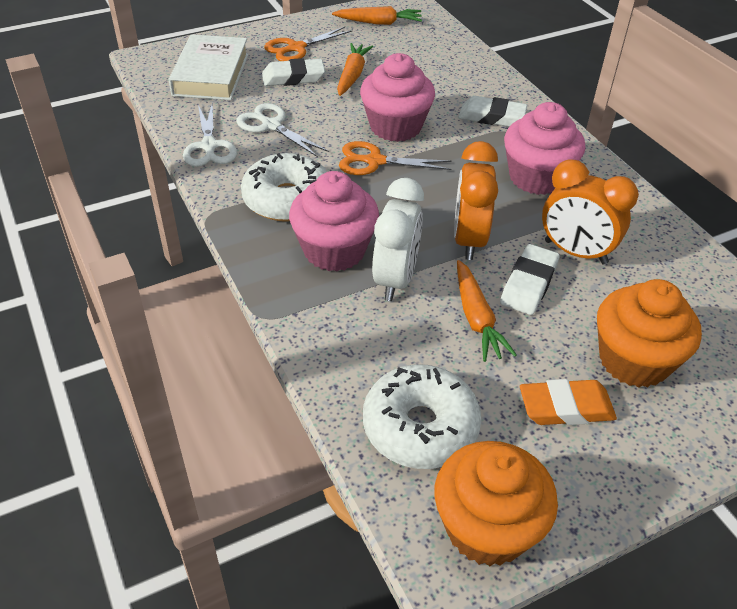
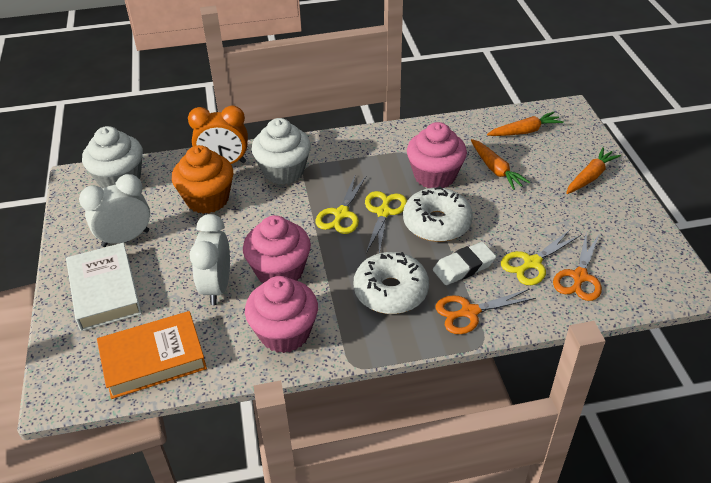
orange book: 0 -> 1
orange clock: 2 -> 1
orange cupcake: 2 -> 1
orange eraser: 1 -> 0
white clock: 1 -> 2
white cupcake: 0 -> 2
white eraser: 3 -> 1
white scissors: 2 -> 0
yellow scissors: 0 -> 3

